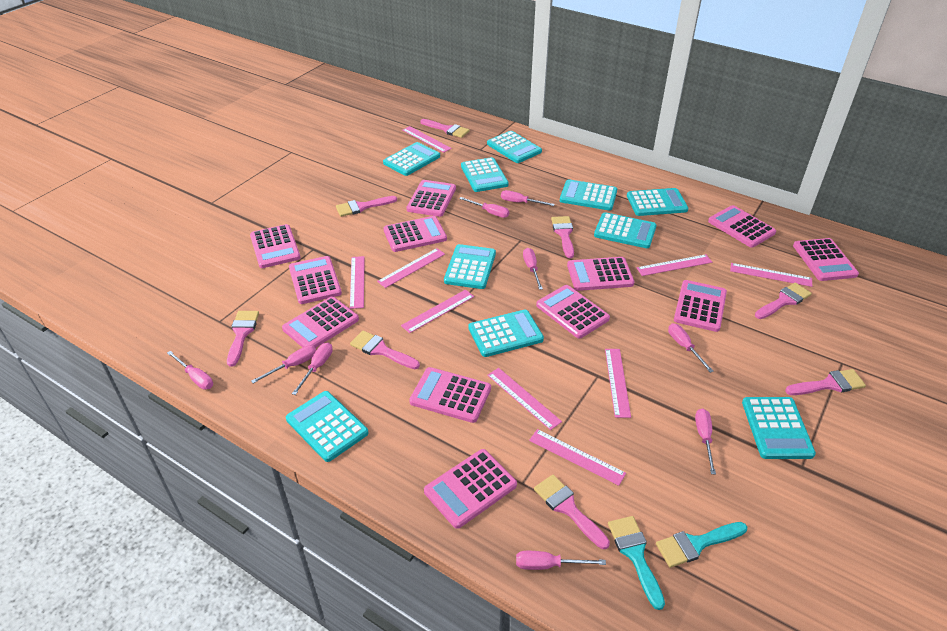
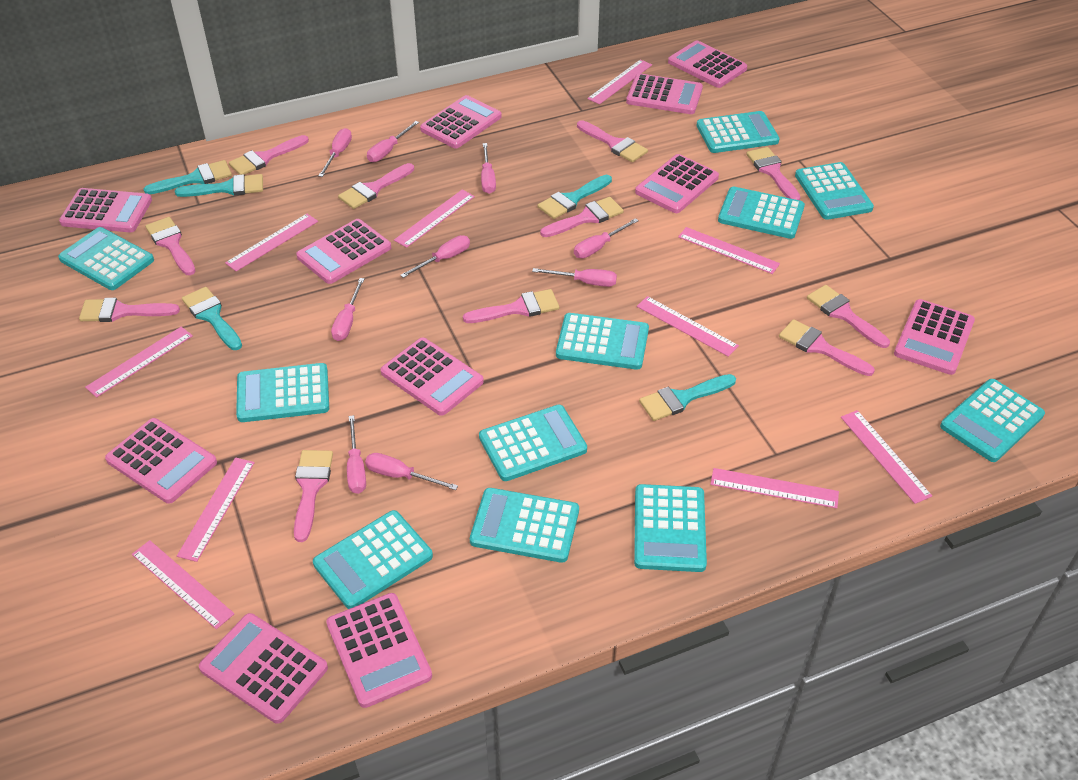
pink brush: 8 -> 11
pink calculator: 12 -> 11
pink ruler: 9 -> 10
turquoise brush: 2 -> 5
turquoise calculator: 10 -> 11

